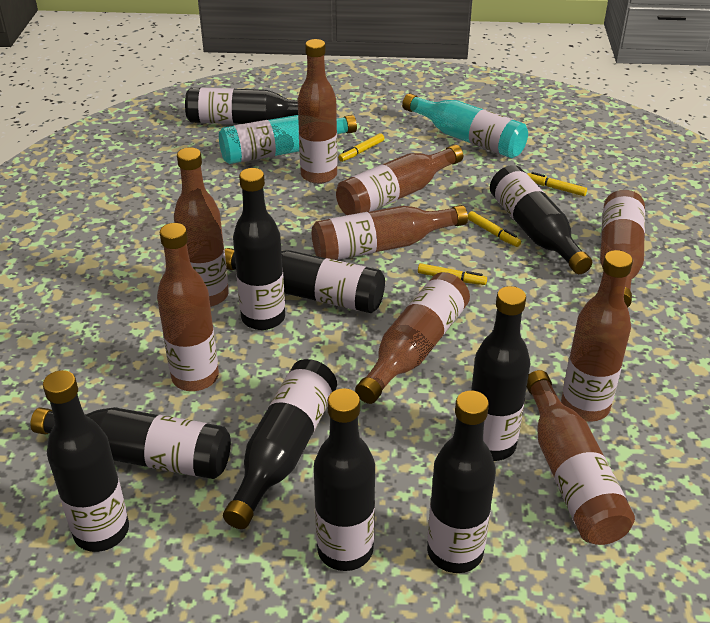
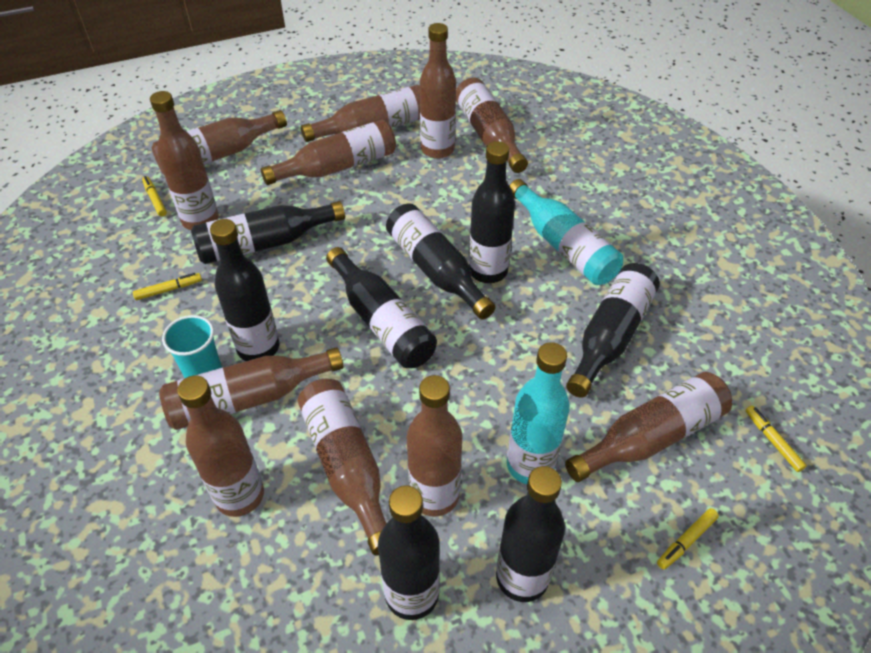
black bottle: 10 -> 8
brown bottle: 9 -> 11
turquoise cup: 0 -> 1

